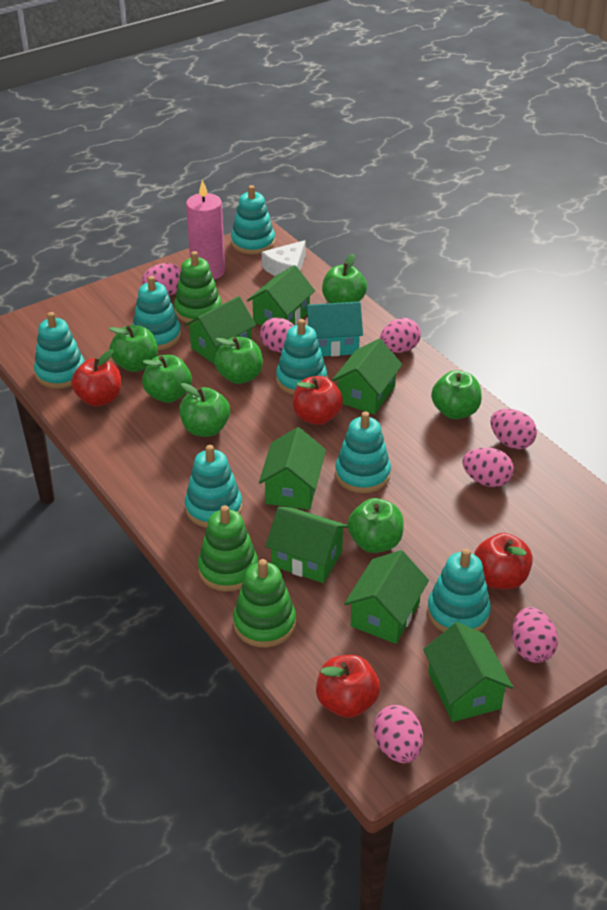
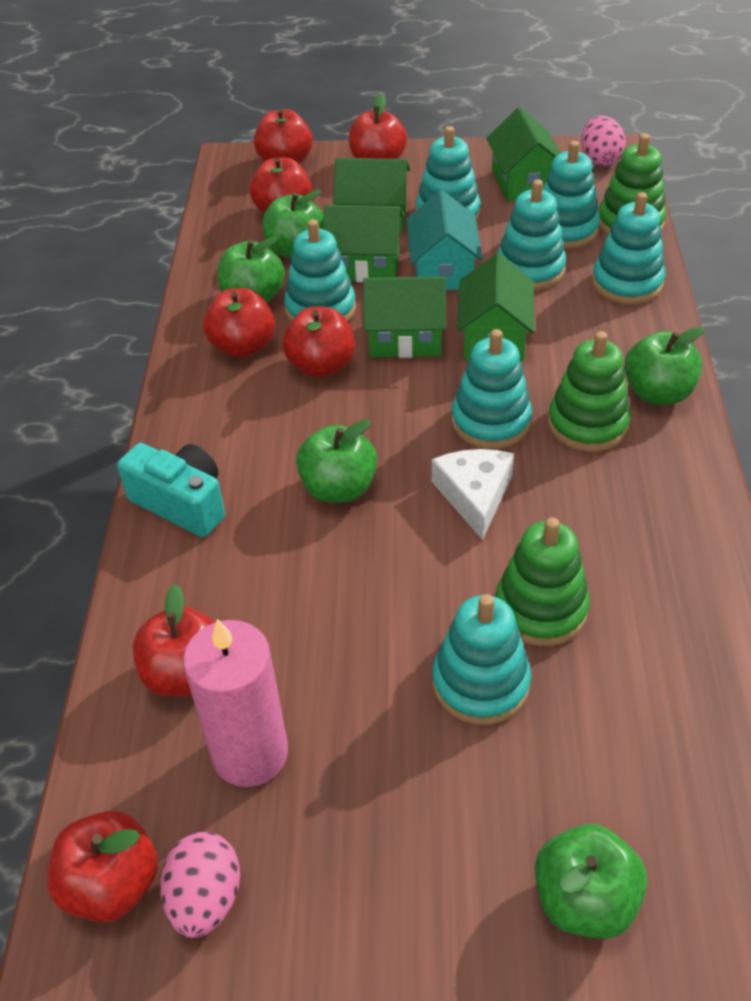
green apple: 7 -> 5
green house: 7 -> 5
pink egg: 7 -> 2
red apple: 4 -> 7
turquoise camera: 0 -> 1

